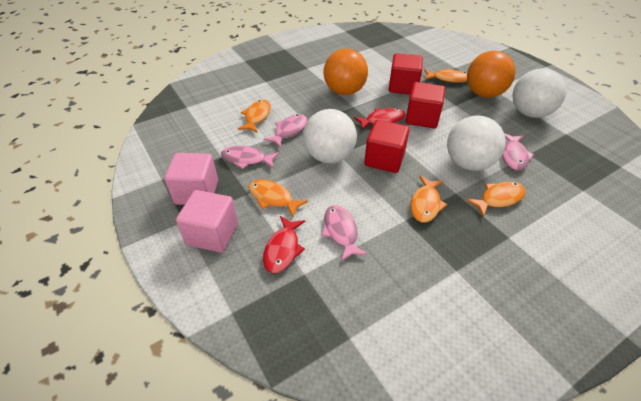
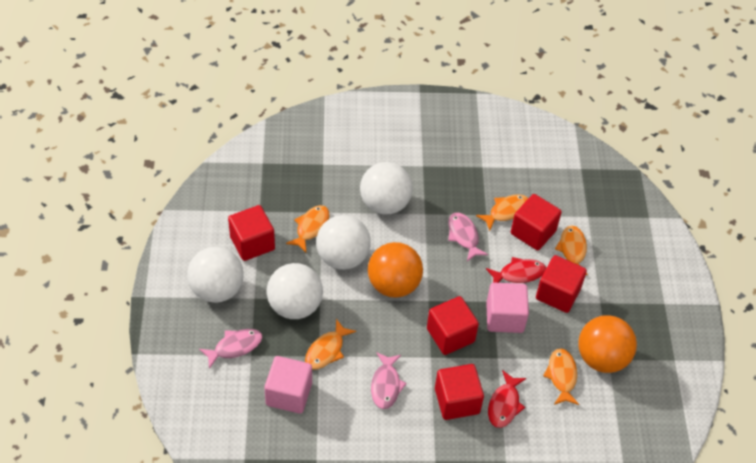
pink fish: 4 -> 3
red cube: 3 -> 5
white ball: 3 -> 4

